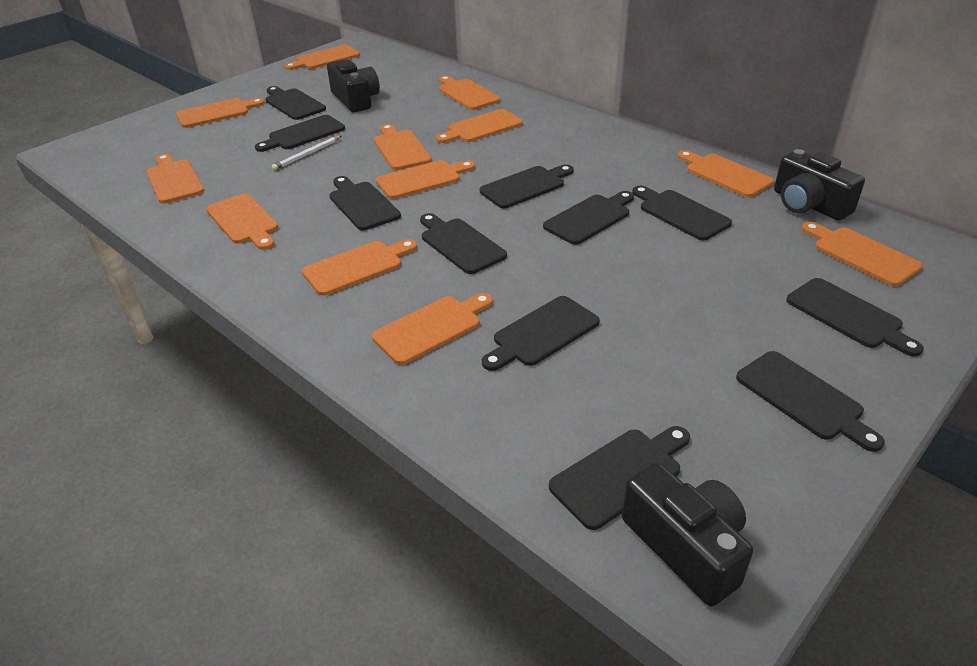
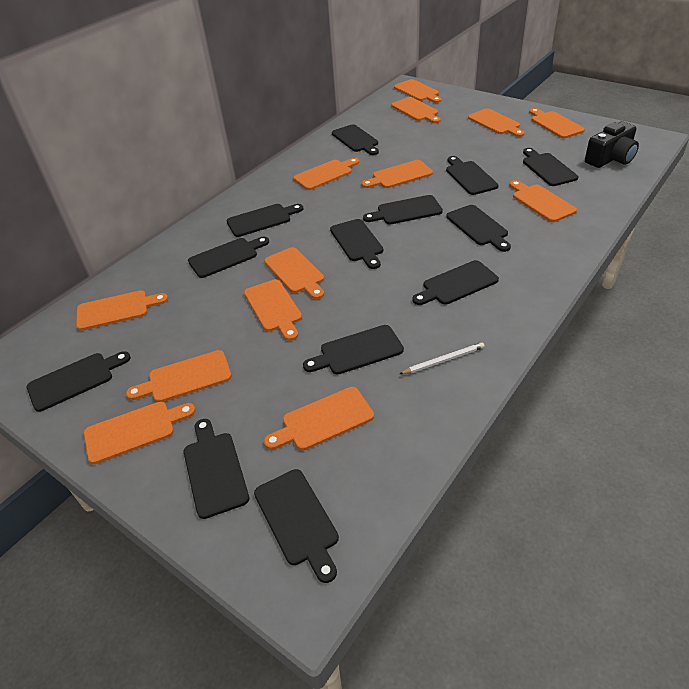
black camera: 3 -> 1
black cutting board: 11 -> 13
orange cutting board: 12 -> 13

